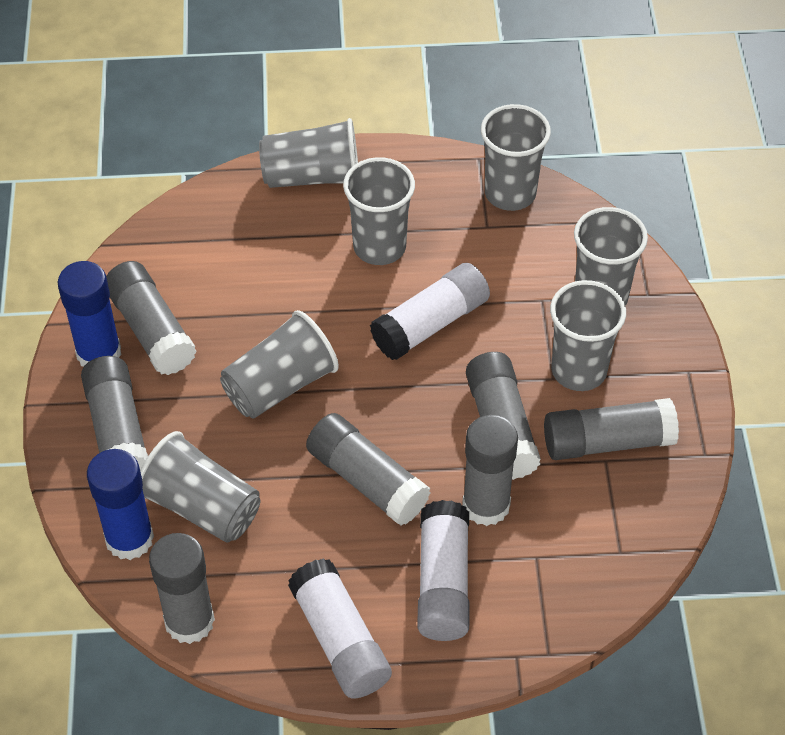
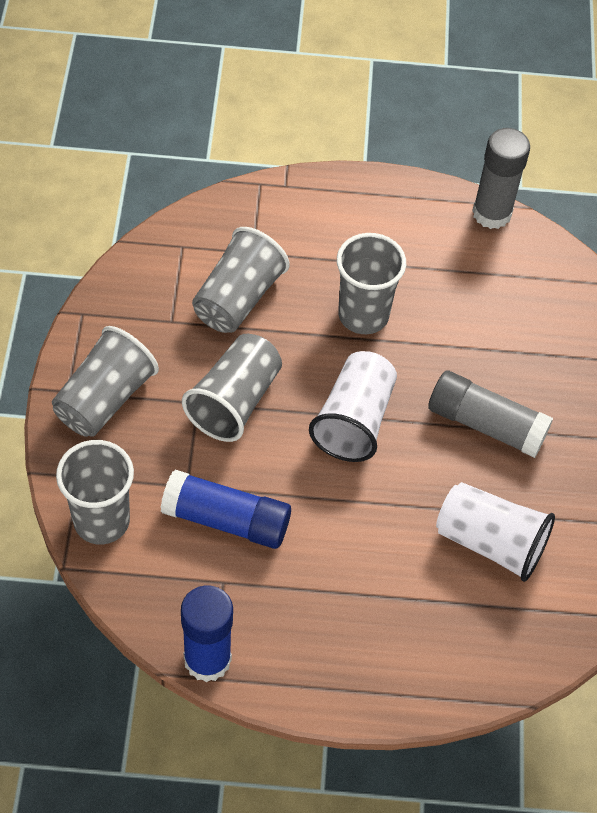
grey cup: 7 -> 5
grey glue stick: 7 -> 2
white cup: 0 -> 2
white glue stick: 3 -> 0

